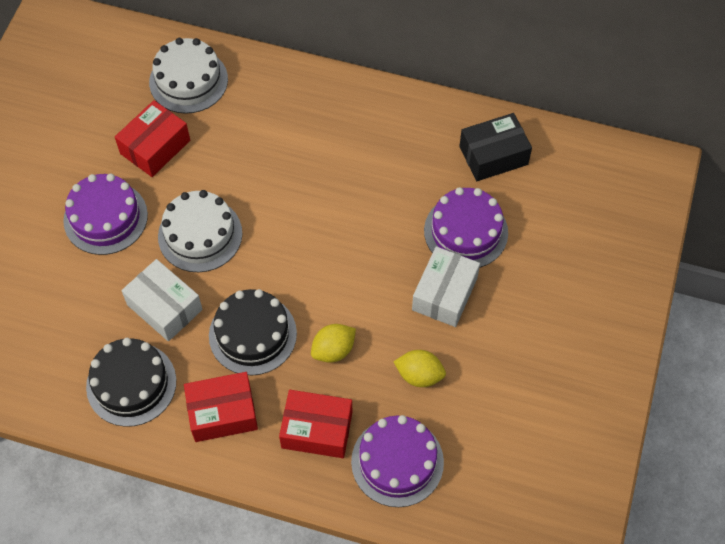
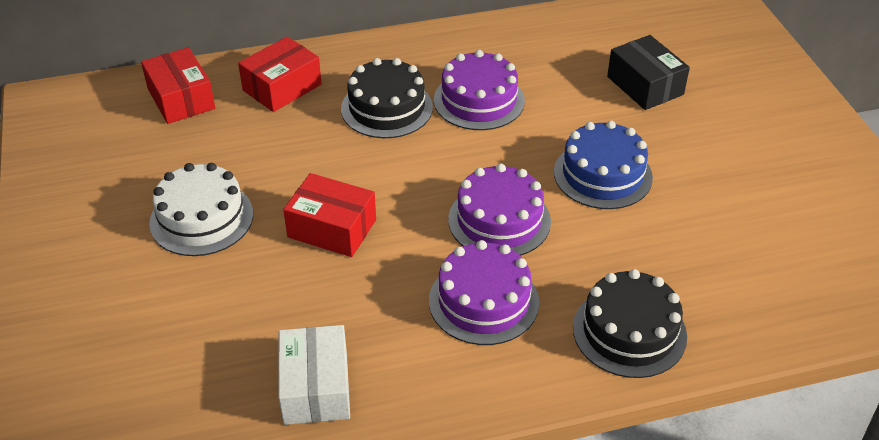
blue cake: 0 -> 1
white box: 2 -> 1
white cake: 2 -> 1
yellow lemon: 2 -> 0

